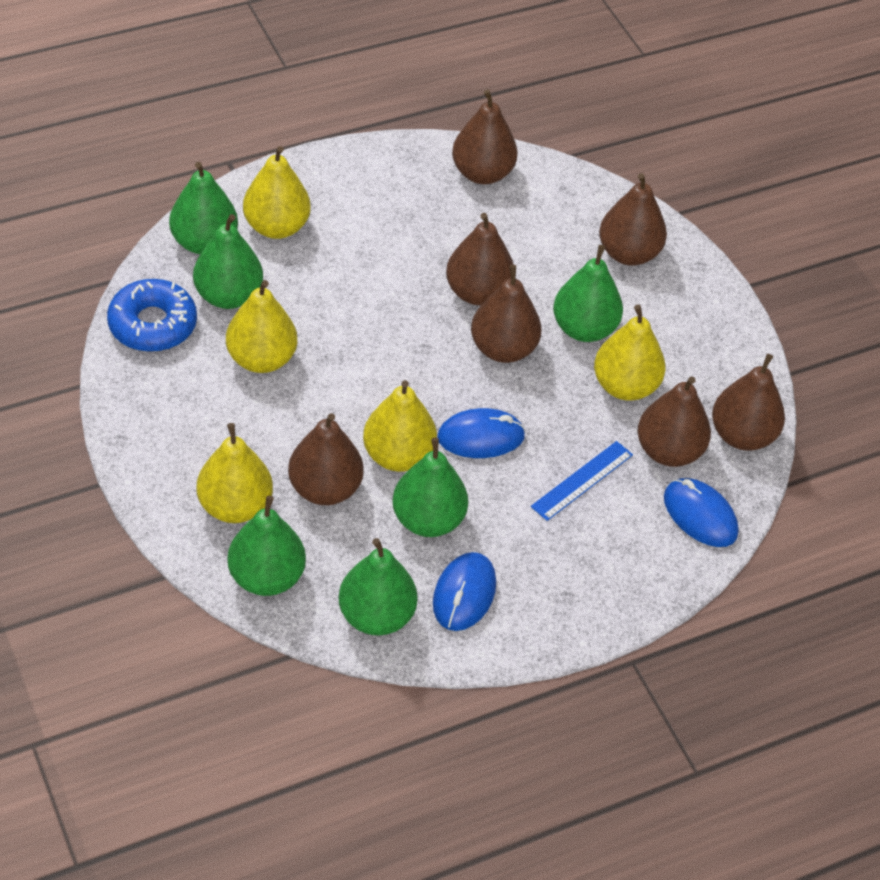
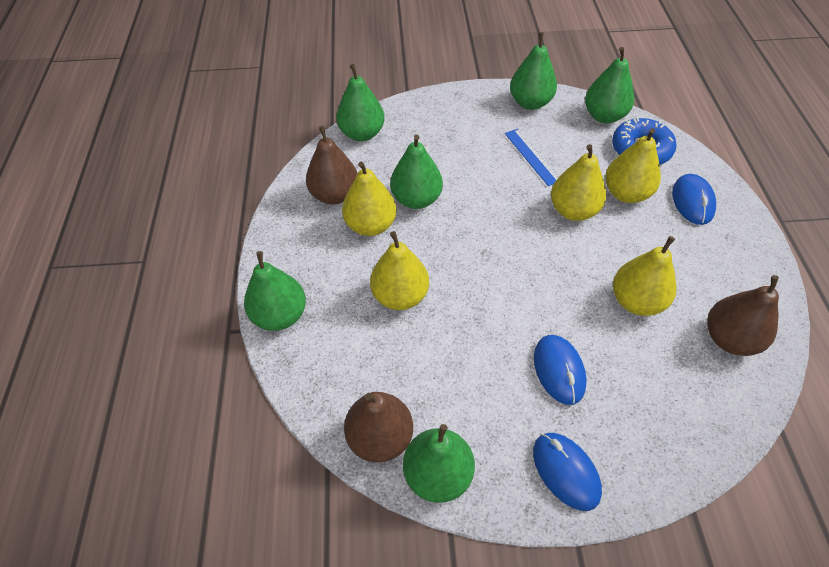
brown pear: 7 -> 3

